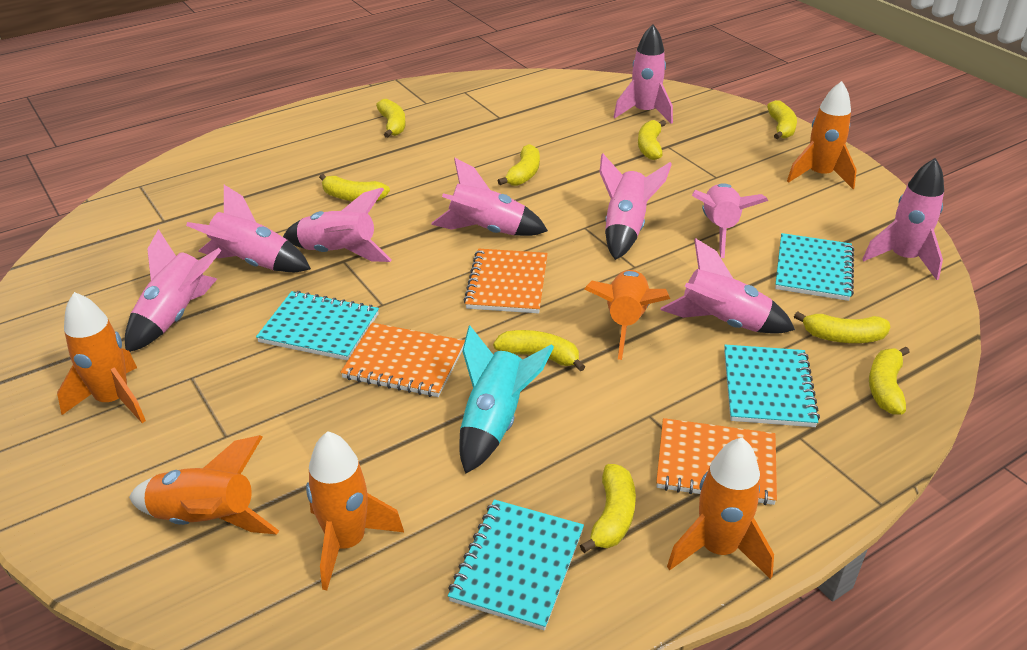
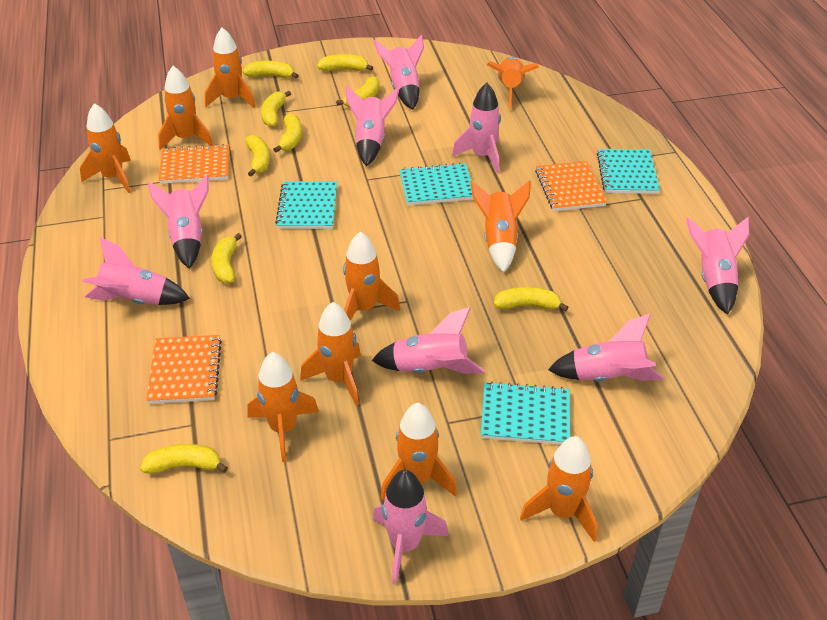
orange rocket: 6 -> 10
turquoise rocket: 1 -> 0

